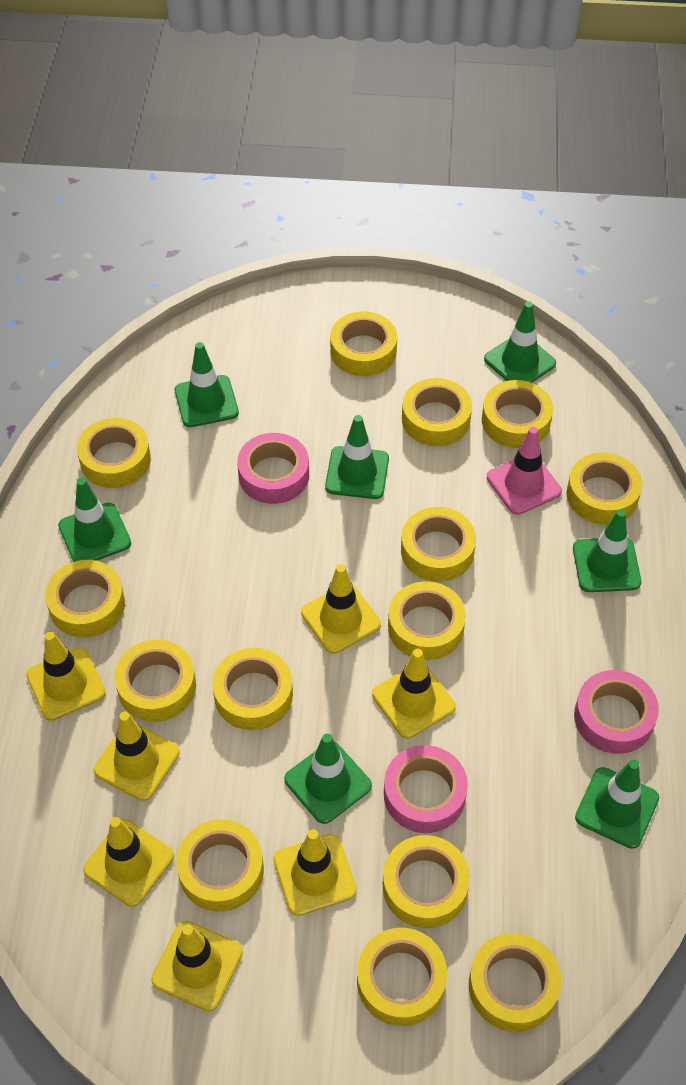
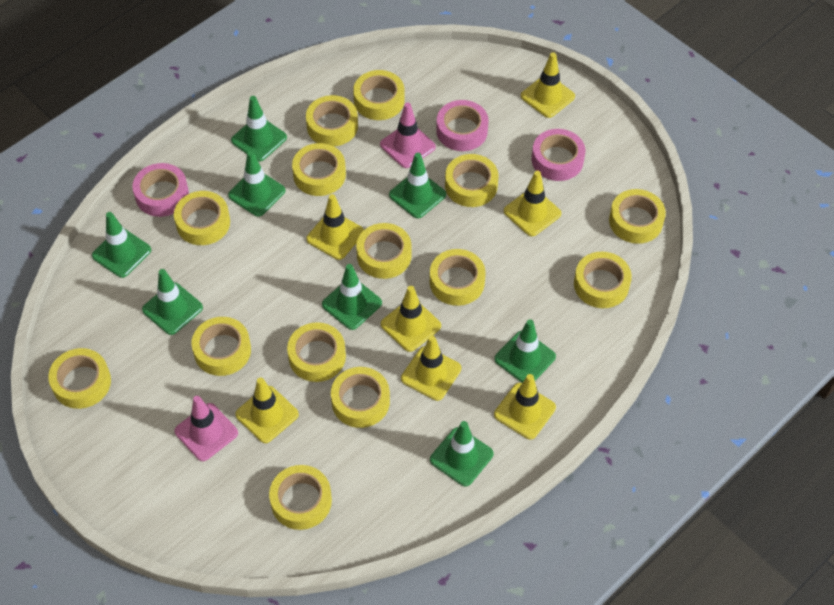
green traffic cone: 7 -> 8
pink traffic cone: 1 -> 2

